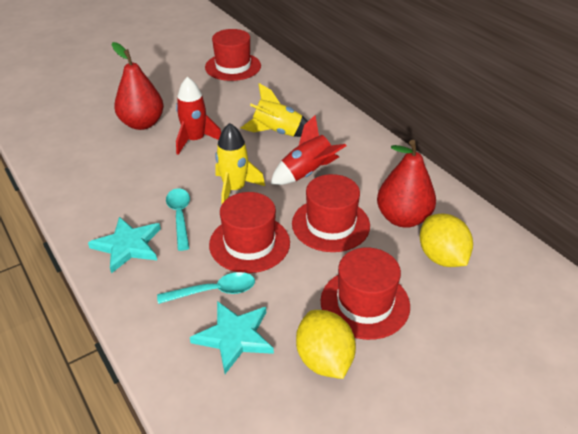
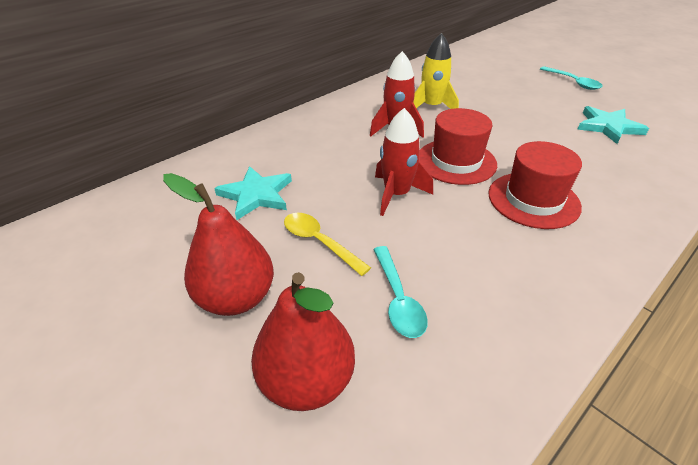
red hat: 4 -> 2
yellow lemon: 2 -> 0
yellow rocket: 2 -> 1
yellow spoon: 0 -> 1

